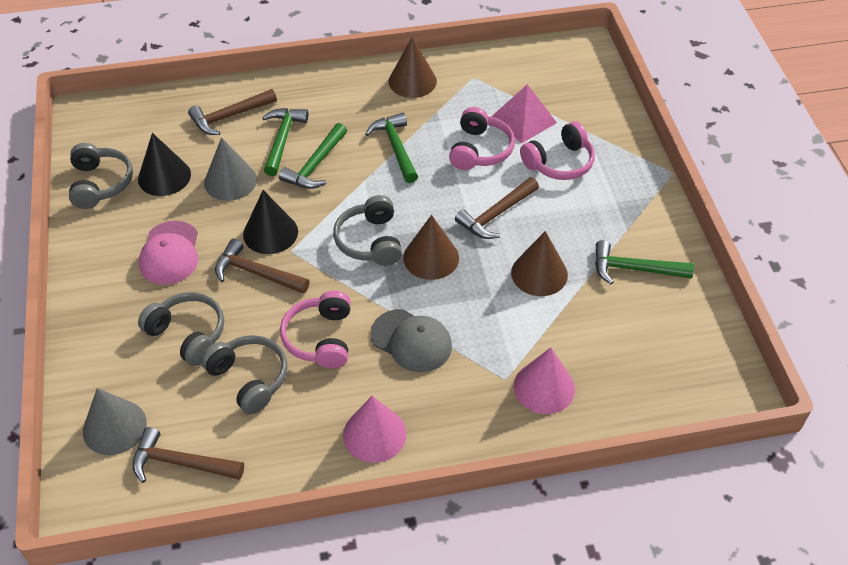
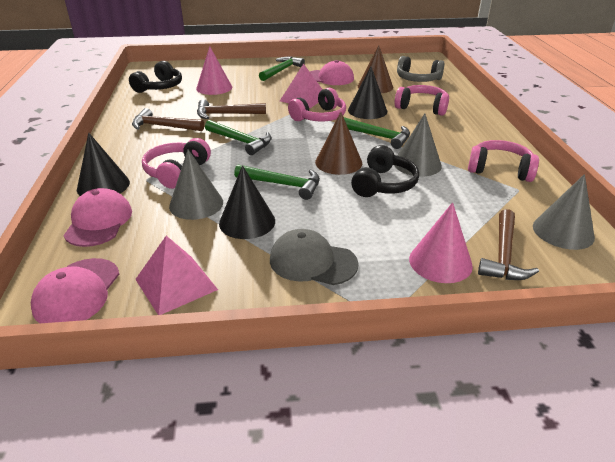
black cone: 2 -> 3
black headphones: 0 -> 2
brown cone: 3 -> 2
brown hammer: 4 -> 3
grey cone: 2 -> 3
grey headphones: 4 -> 1
pink cap: 1 -> 3
pink headphones: 3 -> 4
pink pyramid: 1 -> 2

